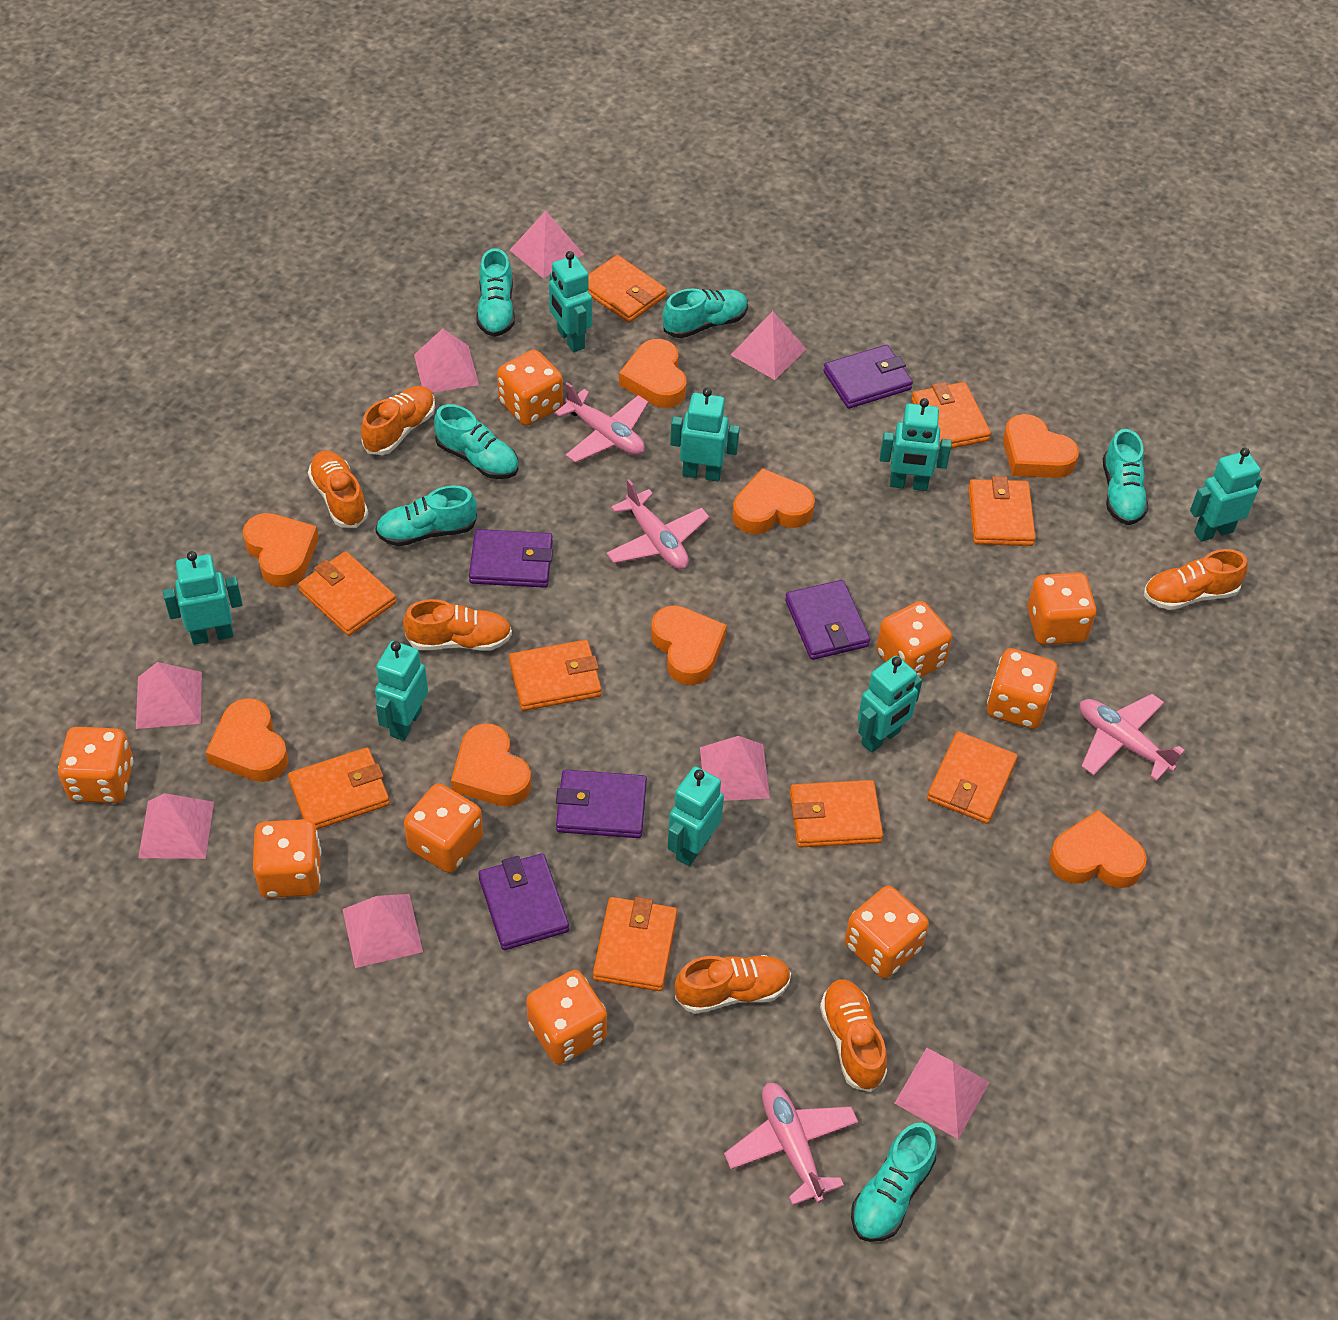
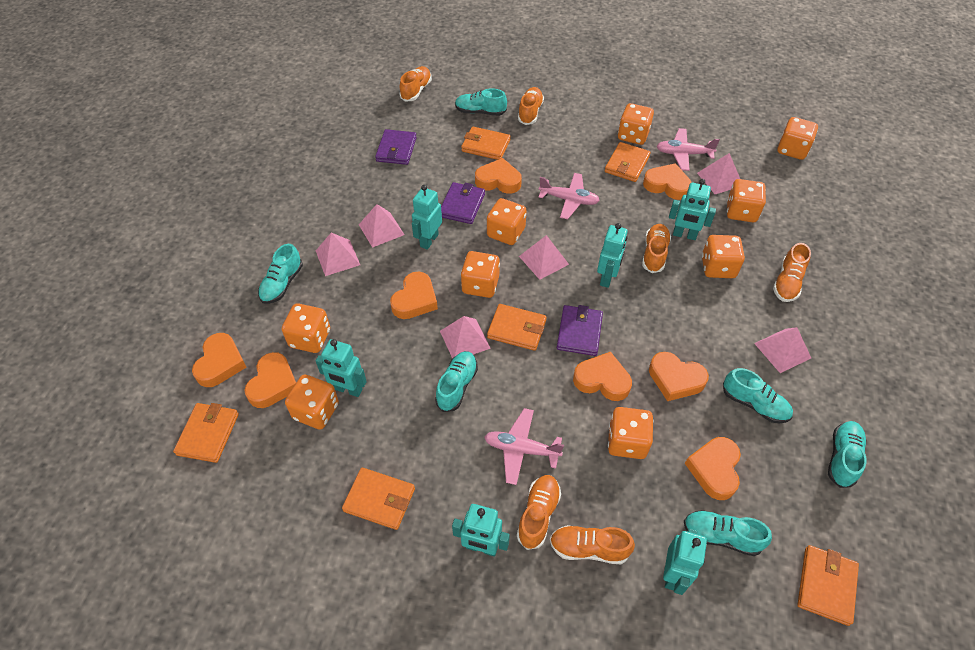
orange wallet: 9 -> 6
pink plane: 4 -> 3
pink pyramid: 8 -> 6
purple wallet: 5 -> 3
turquoise robot: 8 -> 6

